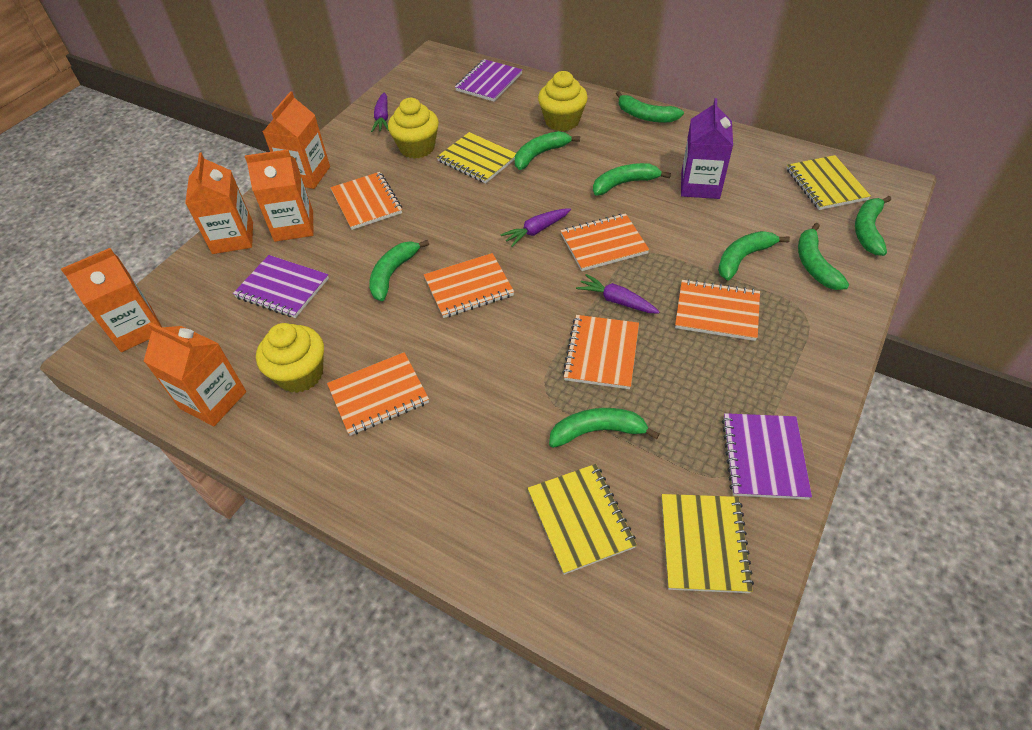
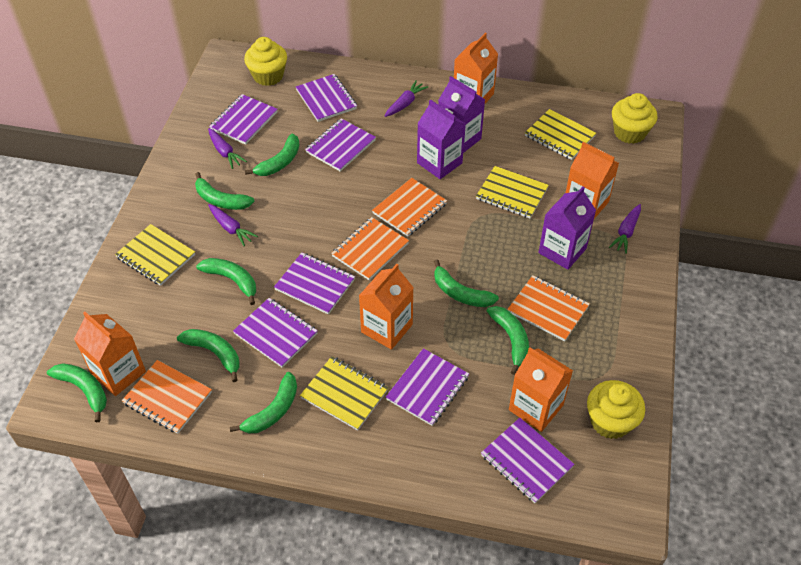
orange notebook: 6 -> 4
purple carrot: 3 -> 4
purple carton: 1 -> 3
purple notebook: 3 -> 7

